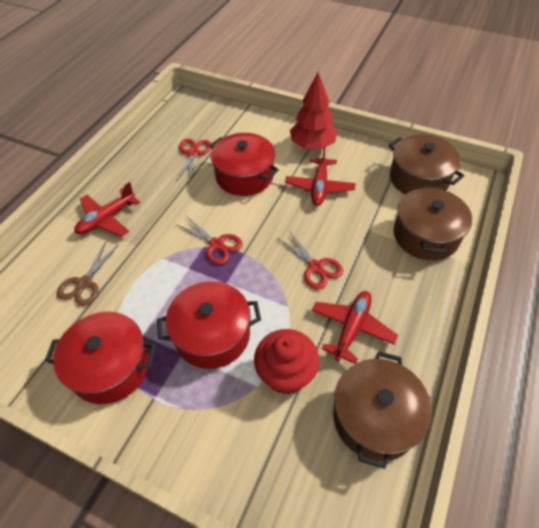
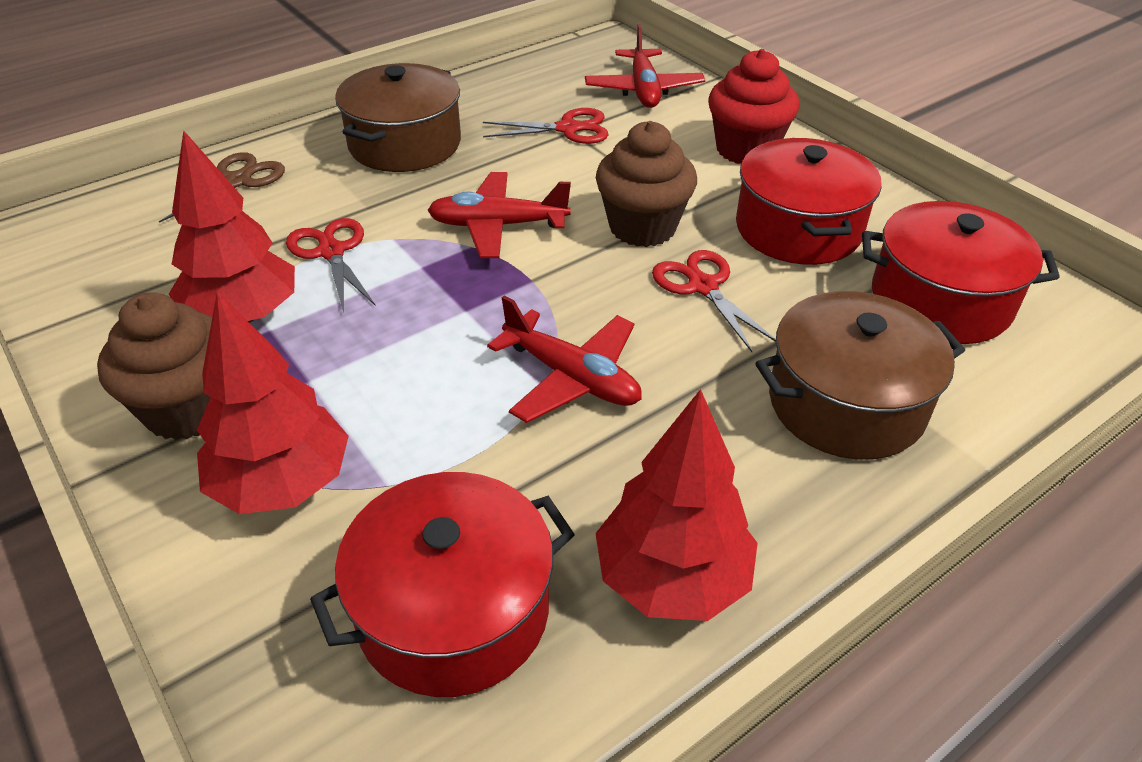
brown cupcake: 0 -> 2
brown pot: 3 -> 2
red tree: 1 -> 3

